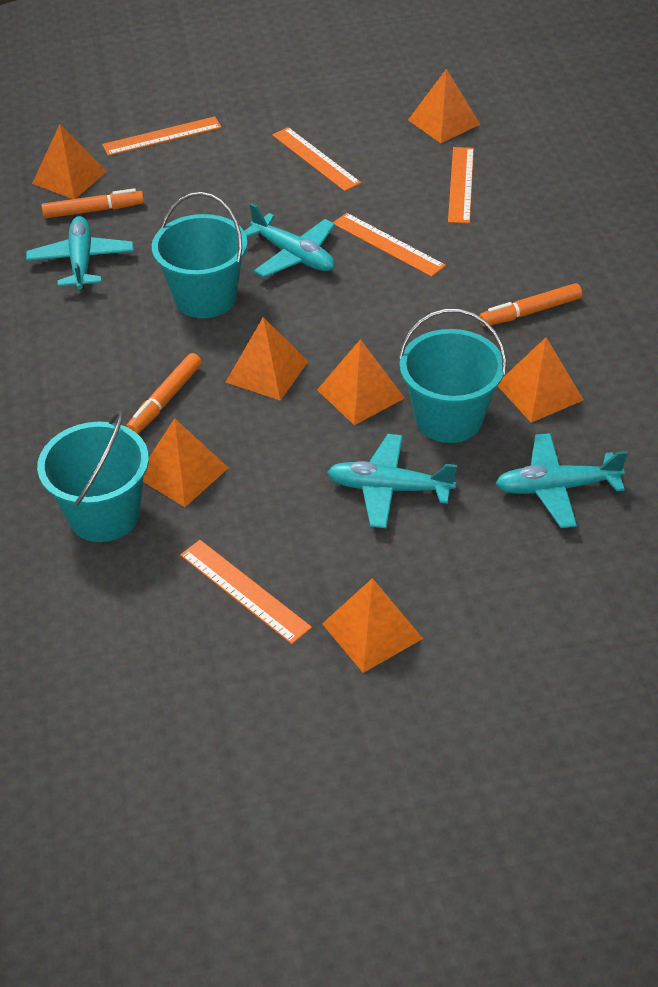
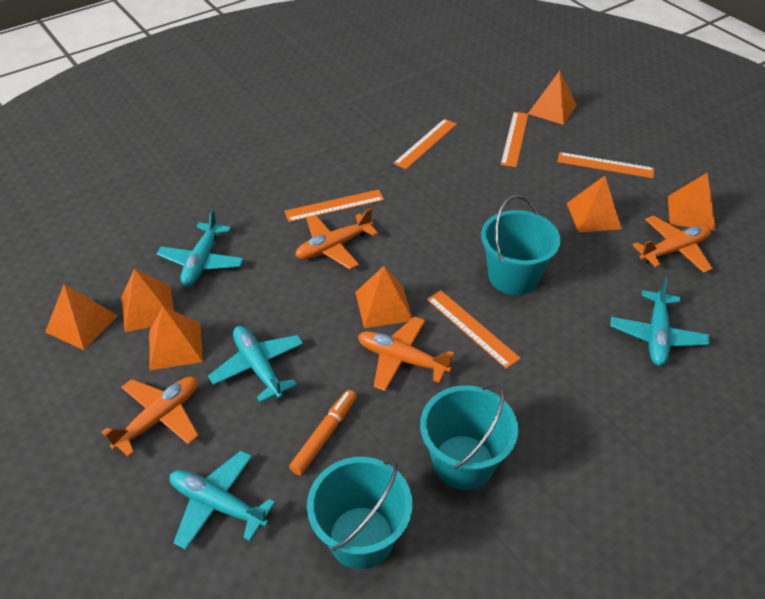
orange marker: 3 -> 1
orange plane: 0 -> 4

